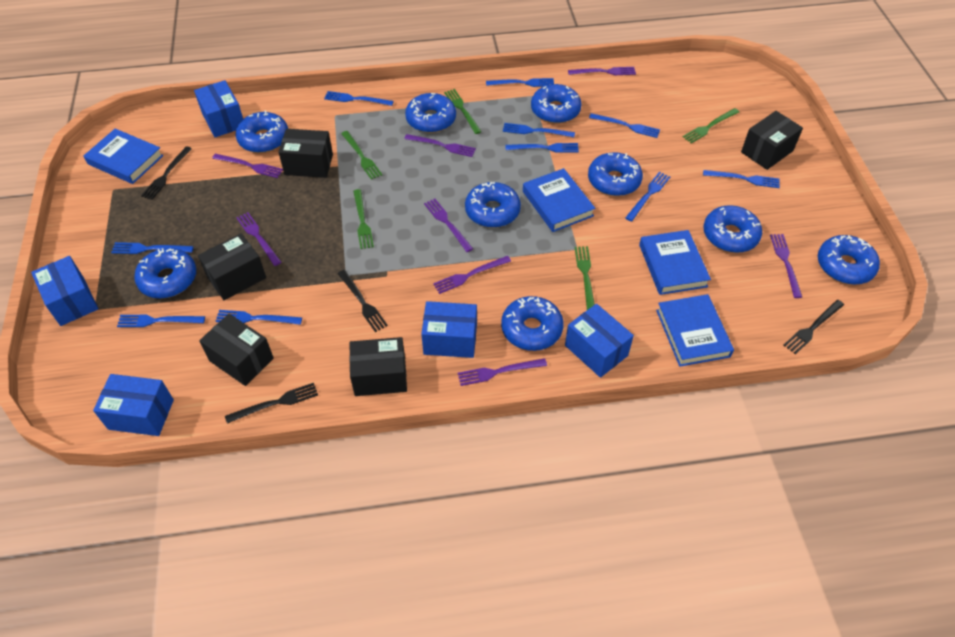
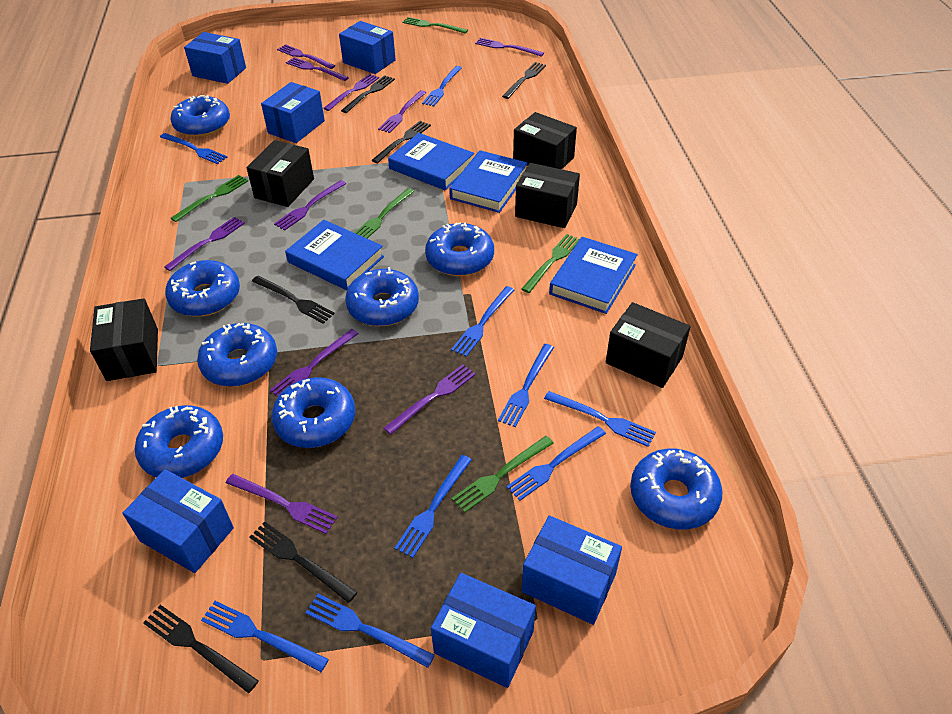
black fork: 4 -> 6
blue box: 5 -> 6
blue donut: 9 -> 8
blue fork: 10 -> 9
purple fork: 8 -> 10

